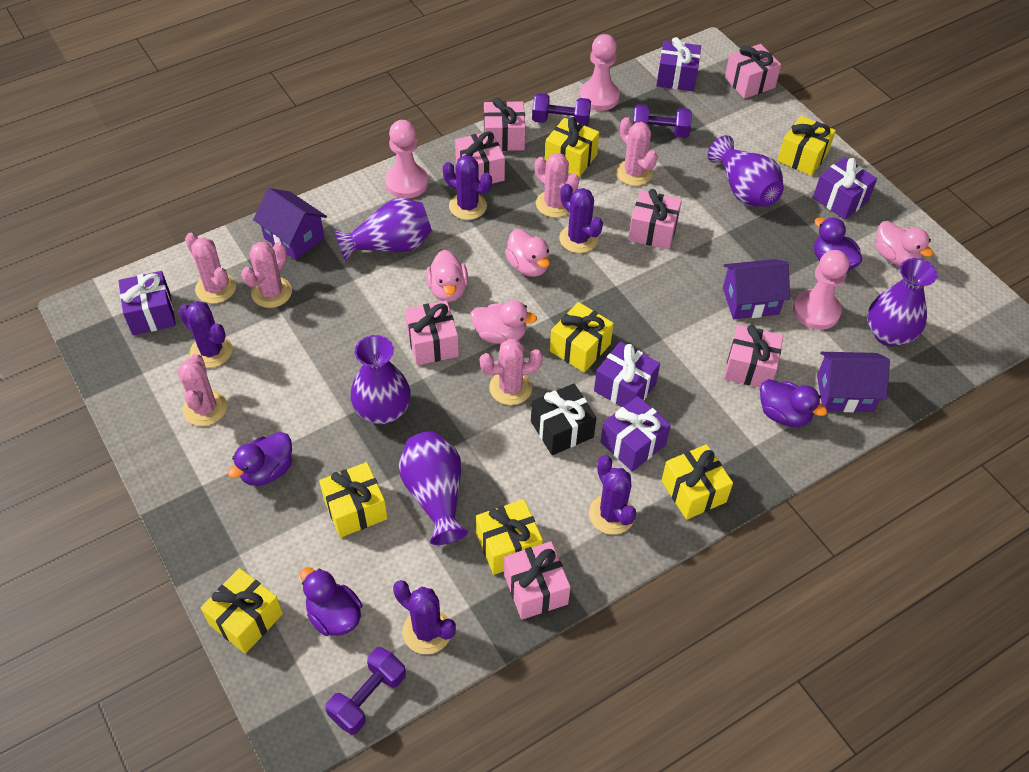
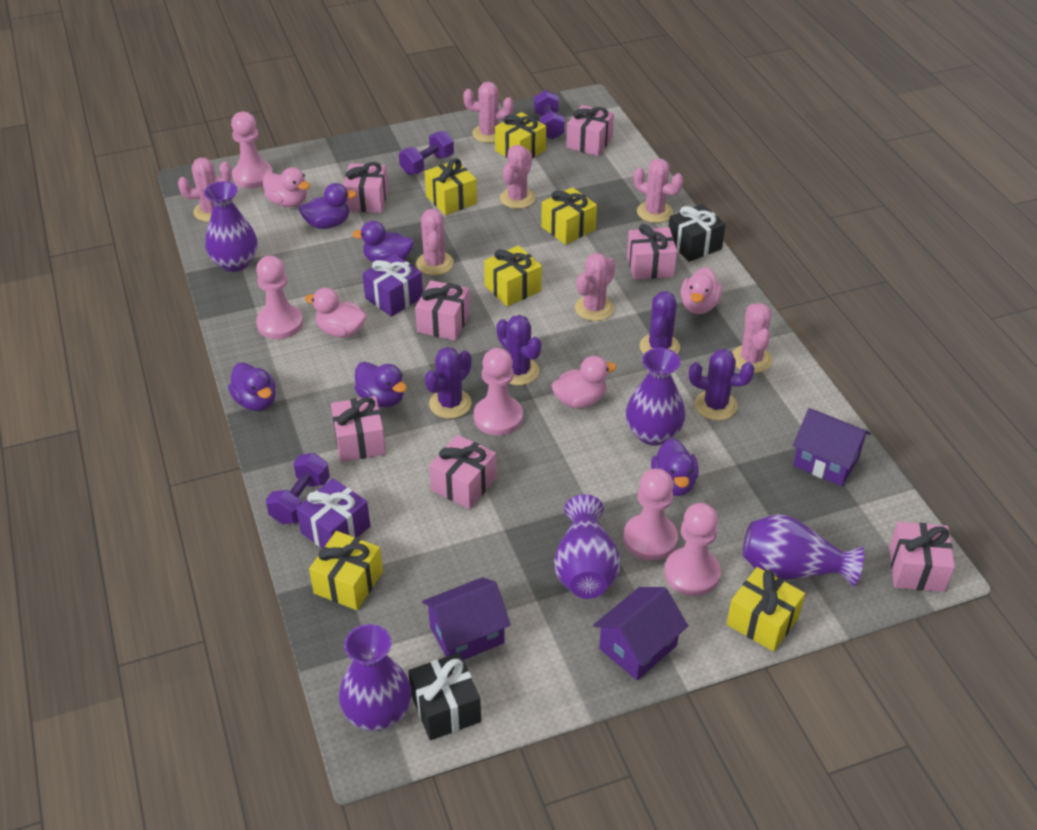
black gift: 1 -> 2
pink cactus: 6 -> 7
pink pawn: 3 -> 5
purple cactus: 5 -> 4
purple duck: 4 -> 5
purple gift: 5 -> 2
yellow gift: 7 -> 6

